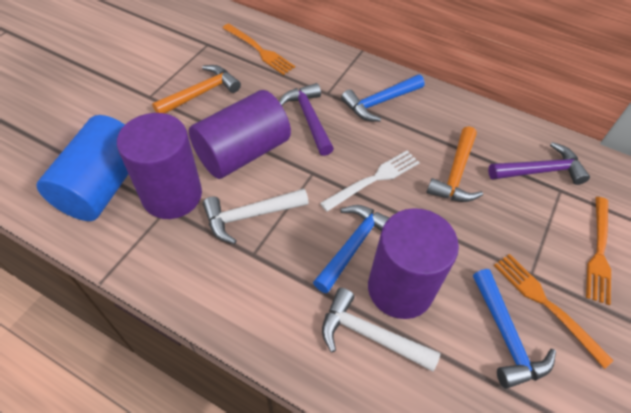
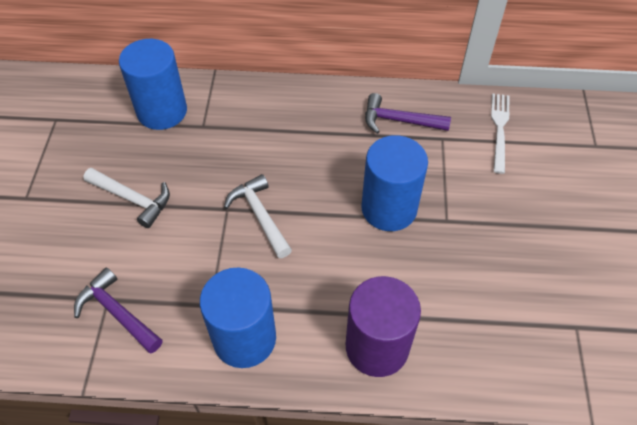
blue cylinder: 1 -> 3
blue hammer: 3 -> 0
orange fork: 3 -> 0
orange hammer: 2 -> 0
purple cylinder: 3 -> 1

